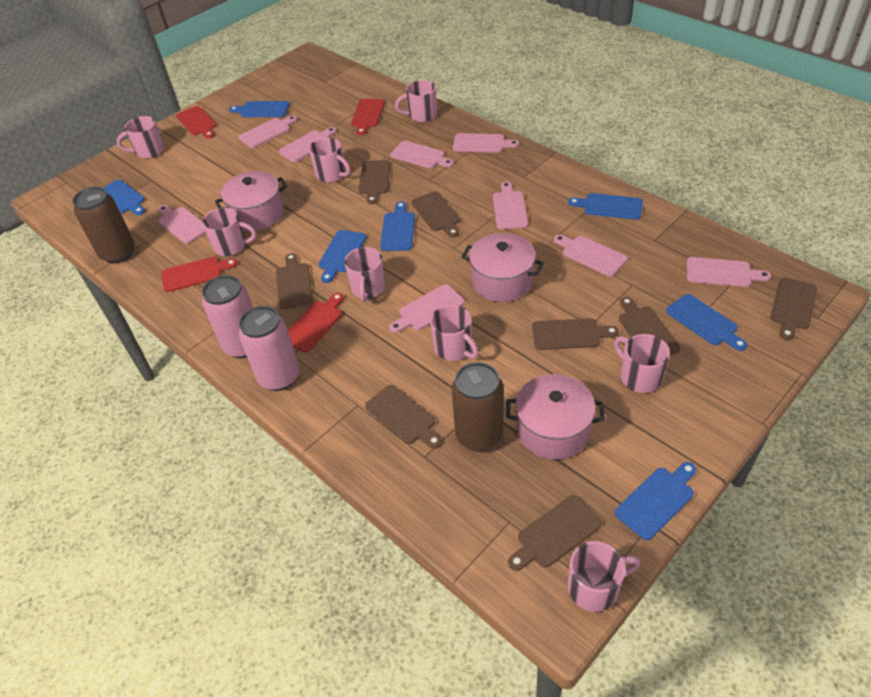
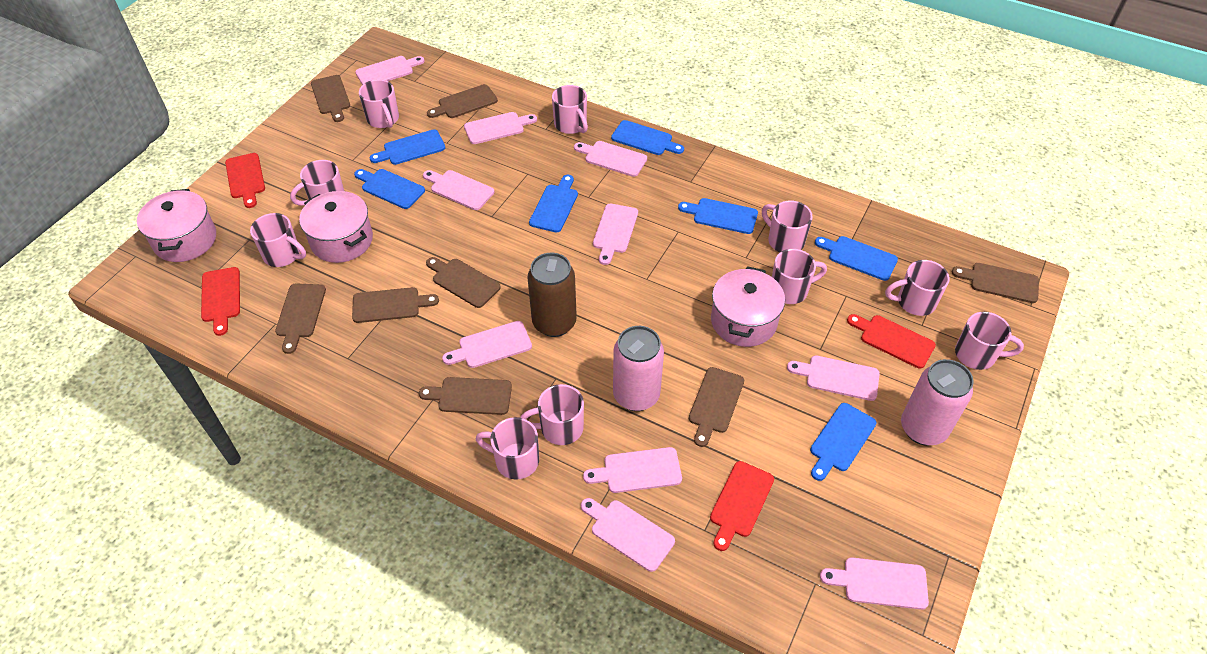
brown can: 2 -> 1
pink cutting board: 9 -> 10
pink mug: 8 -> 10

